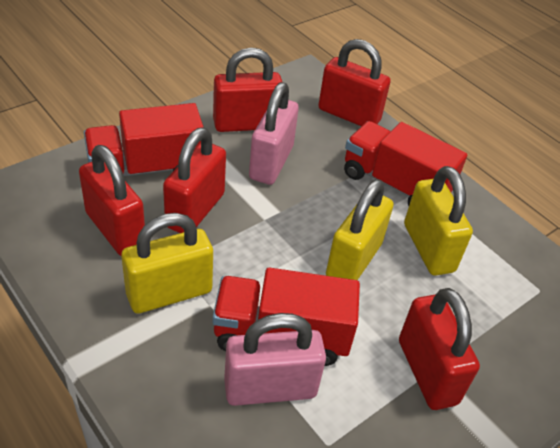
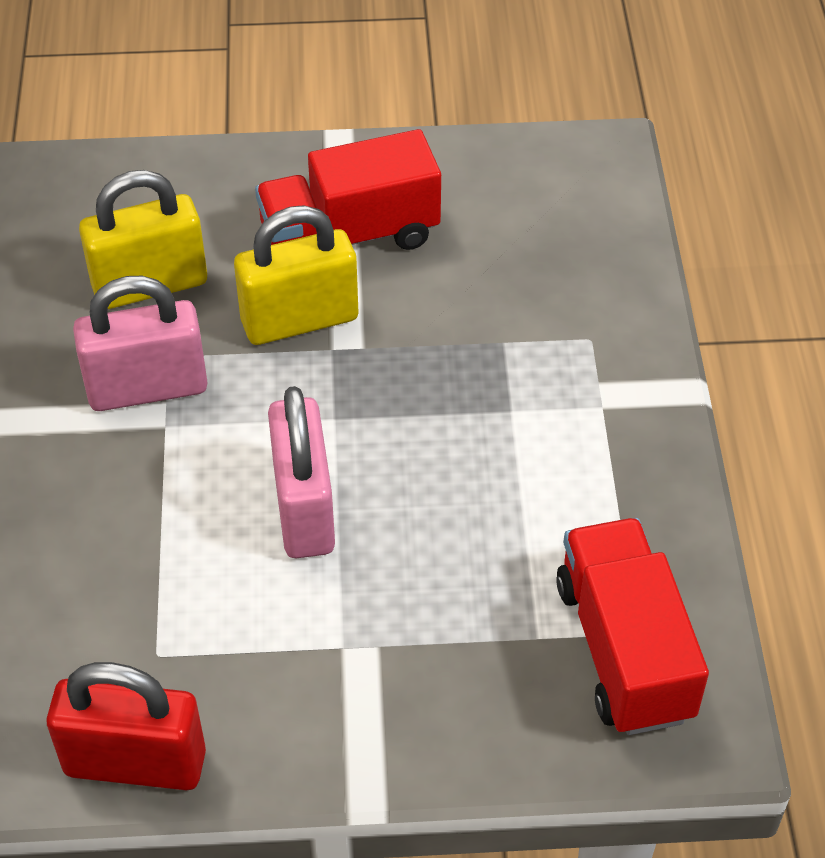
red padlock: 5 -> 1
red truck: 3 -> 2
yellow padlock: 3 -> 2

